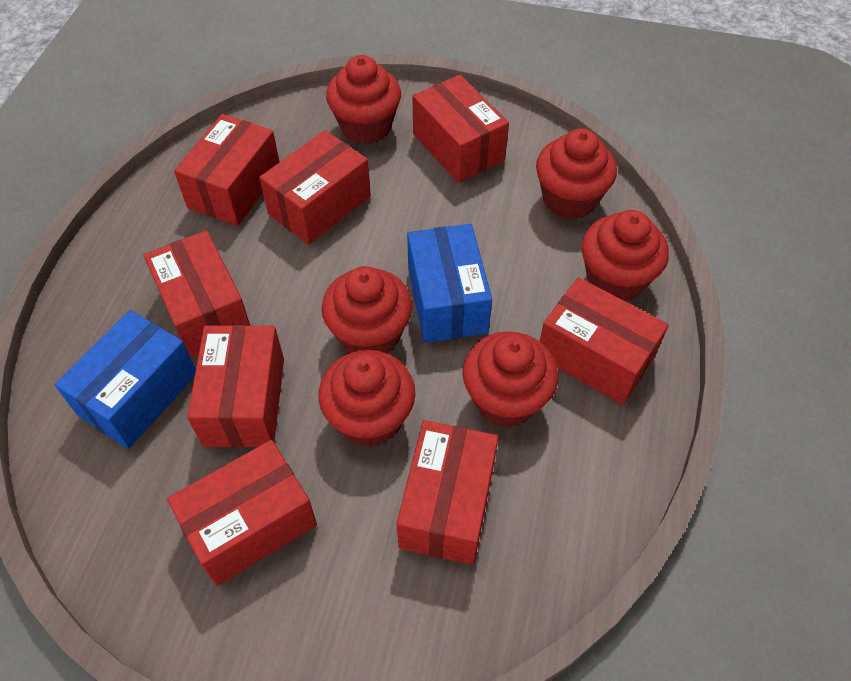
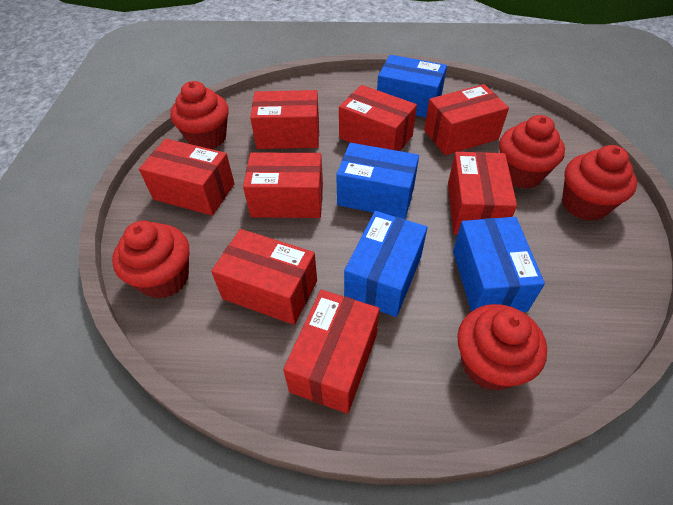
blue box: 2 -> 4
red cupcake: 6 -> 5

